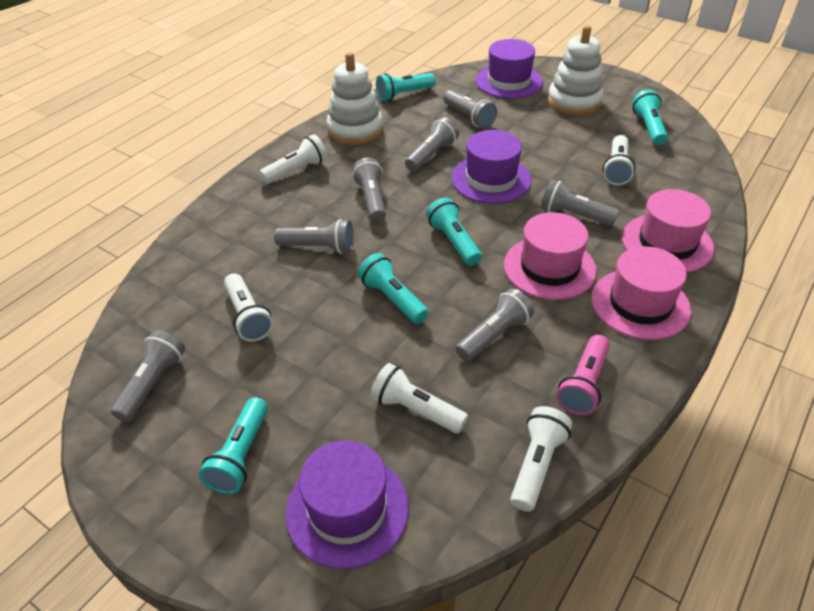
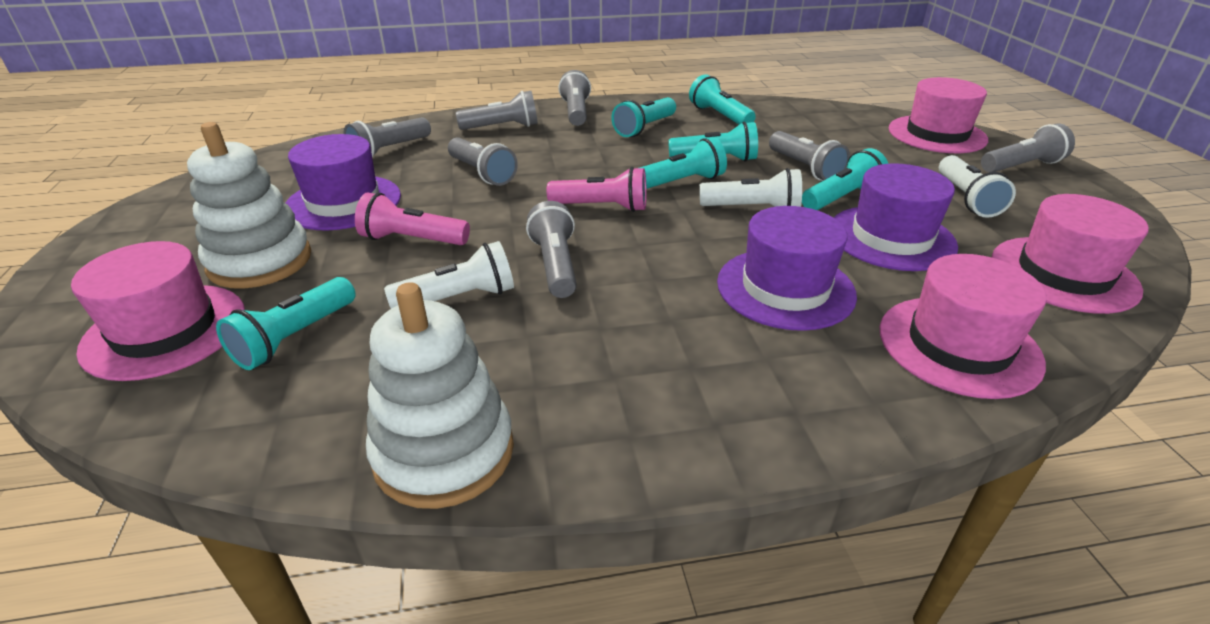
pink flashlight: 1 -> 2
pink hat: 3 -> 4
turquoise flashlight: 5 -> 6
white flashlight: 5 -> 3

